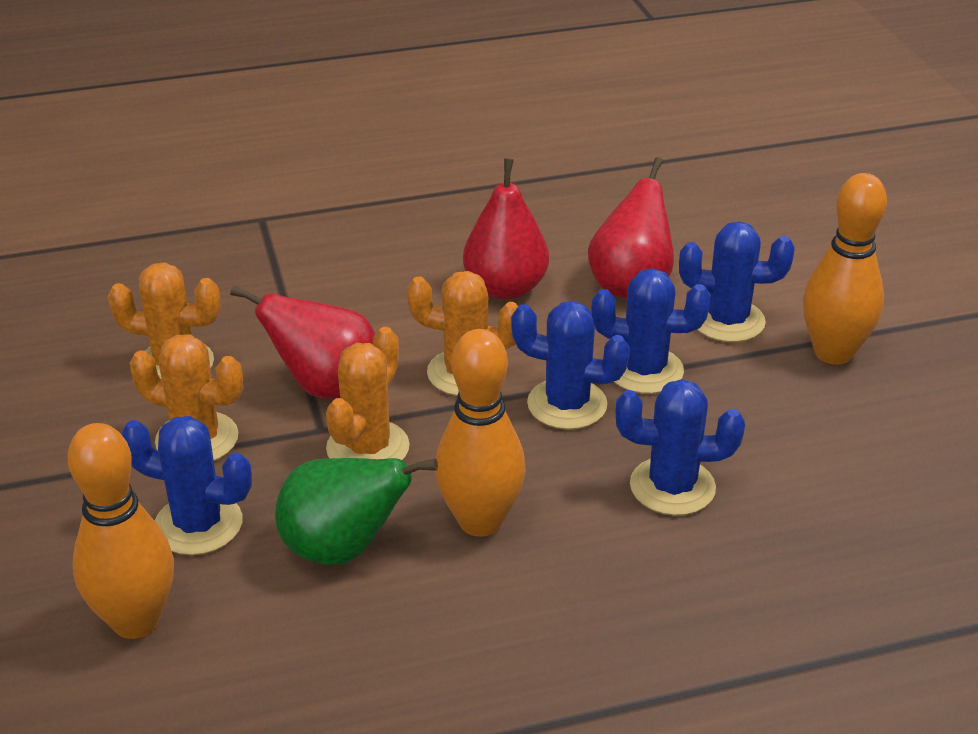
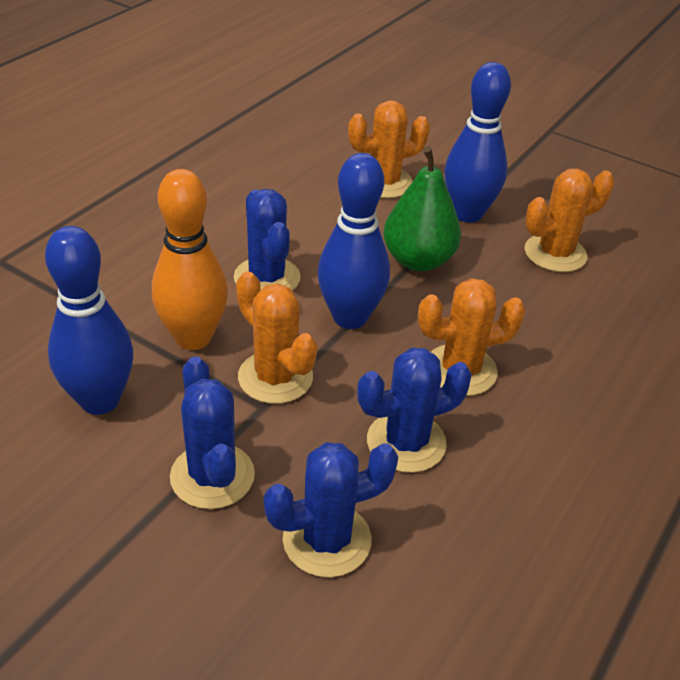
blue bowling pin: 0 -> 3
blue cactus: 5 -> 4
orange bowling pin: 3 -> 1
red pear: 3 -> 0

